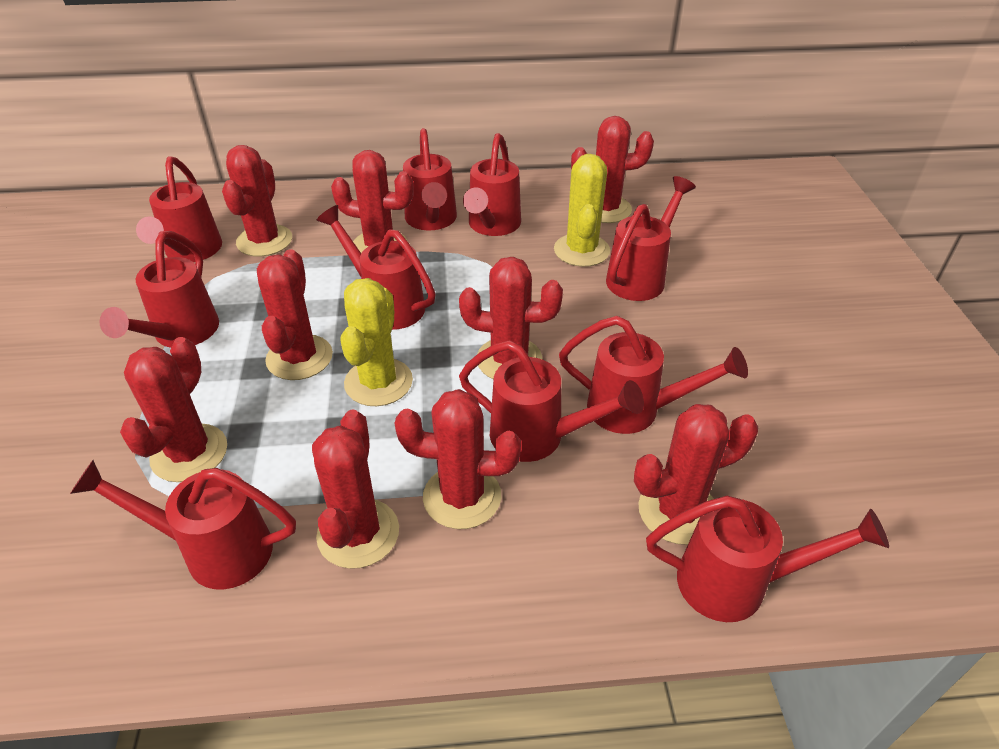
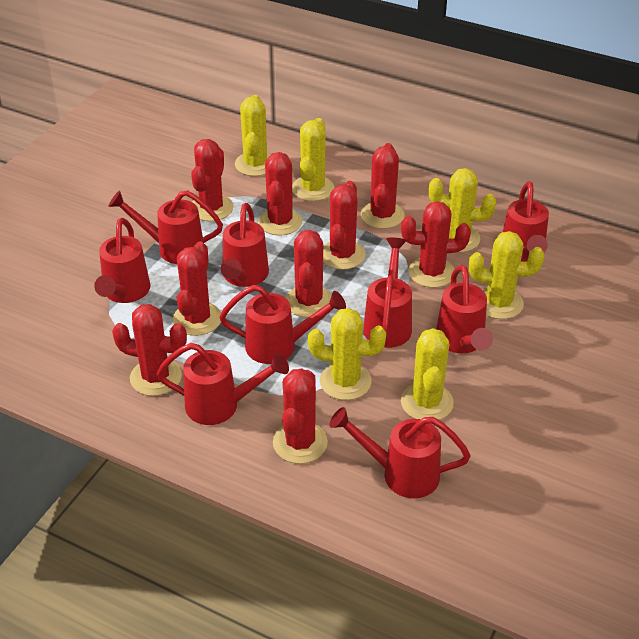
red watering can: 10 -> 9
yellow cactus: 2 -> 6

